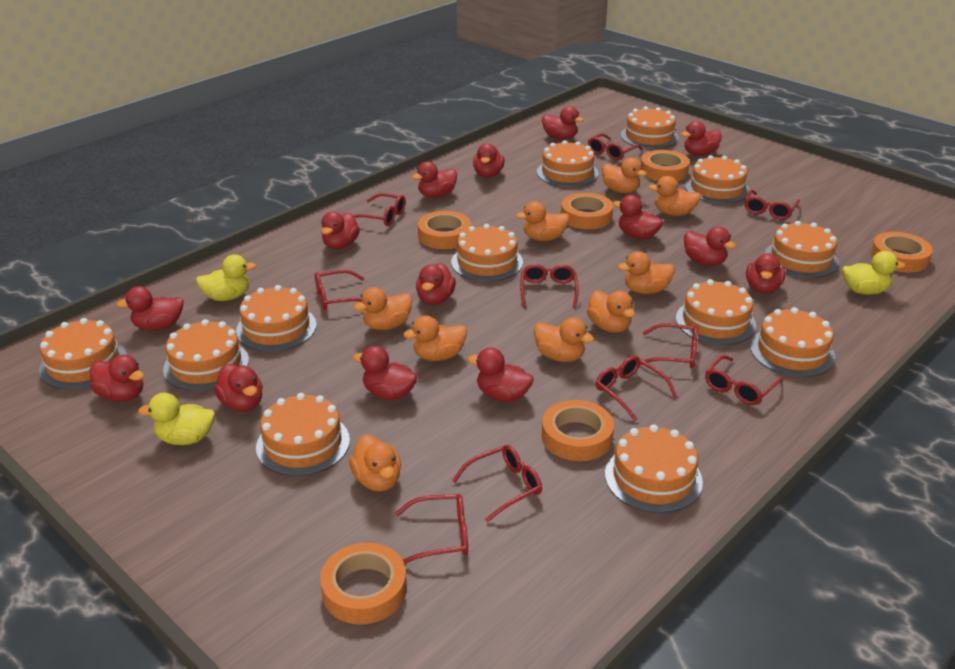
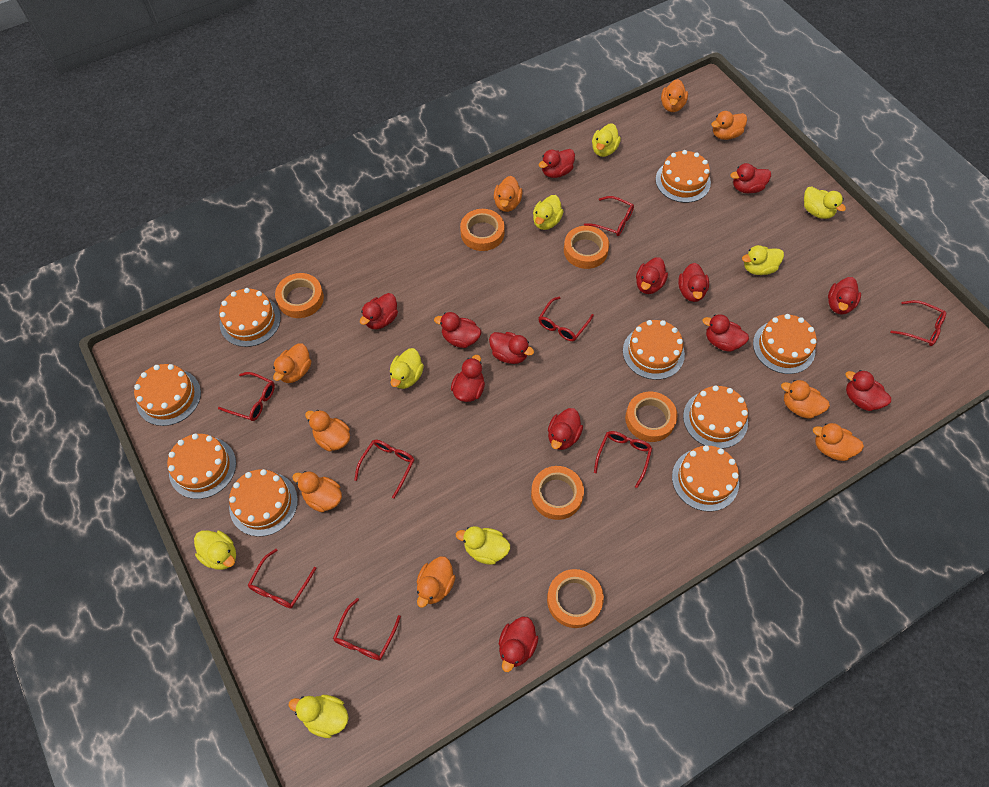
orange cake: 12 -> 9
red duck: 14 -> 13
red glasses: 10 -> 8
yellow duck: 3 -> 8

